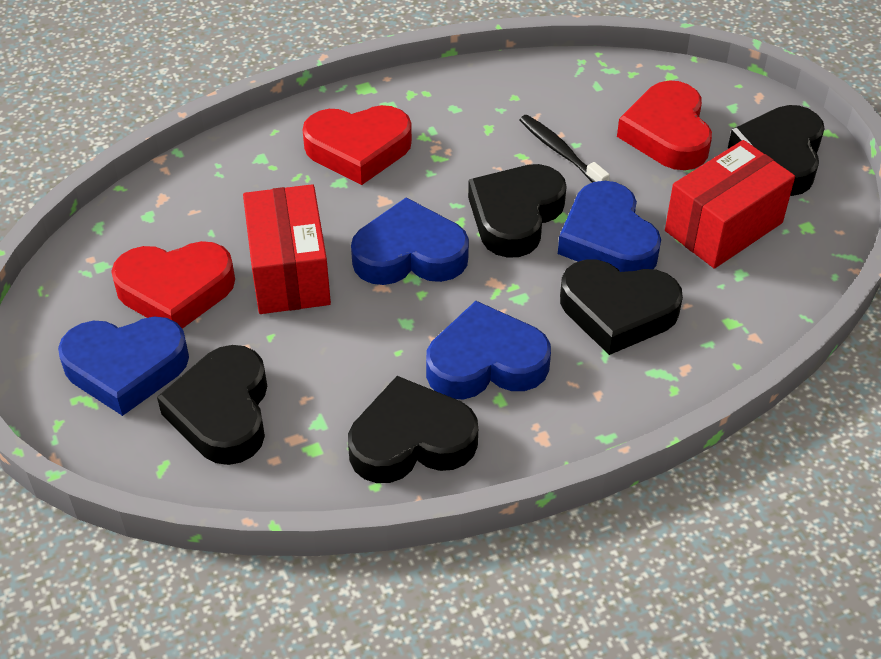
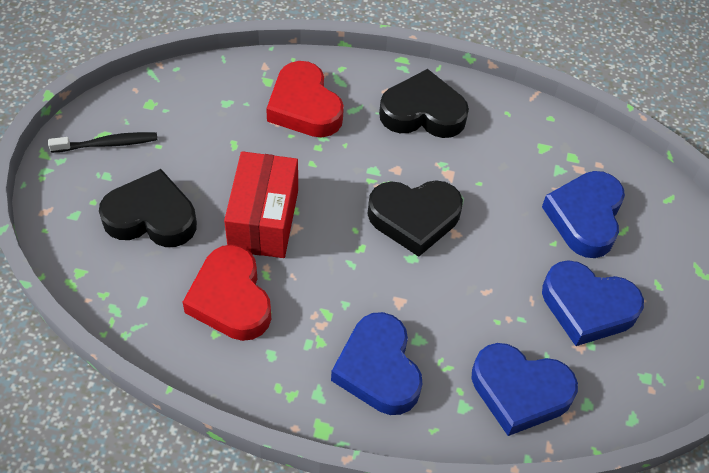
black heart: 5 -> 3
red box: 2 -> 1
red heart: 3 -> 2

